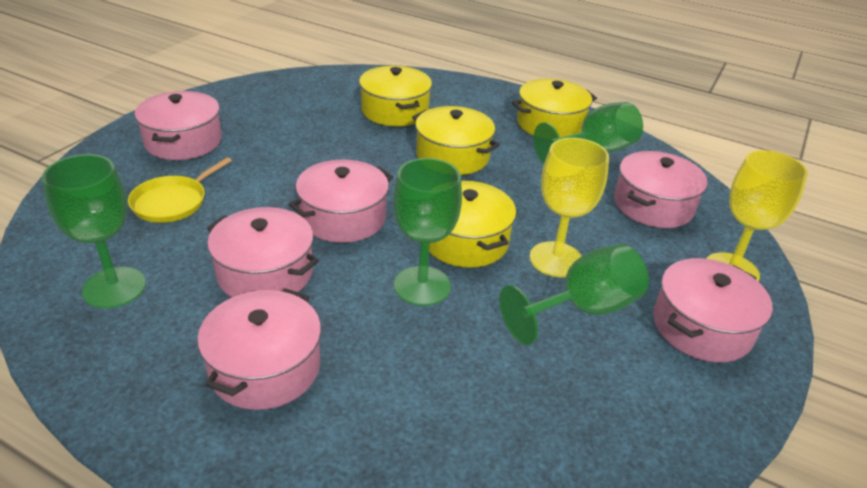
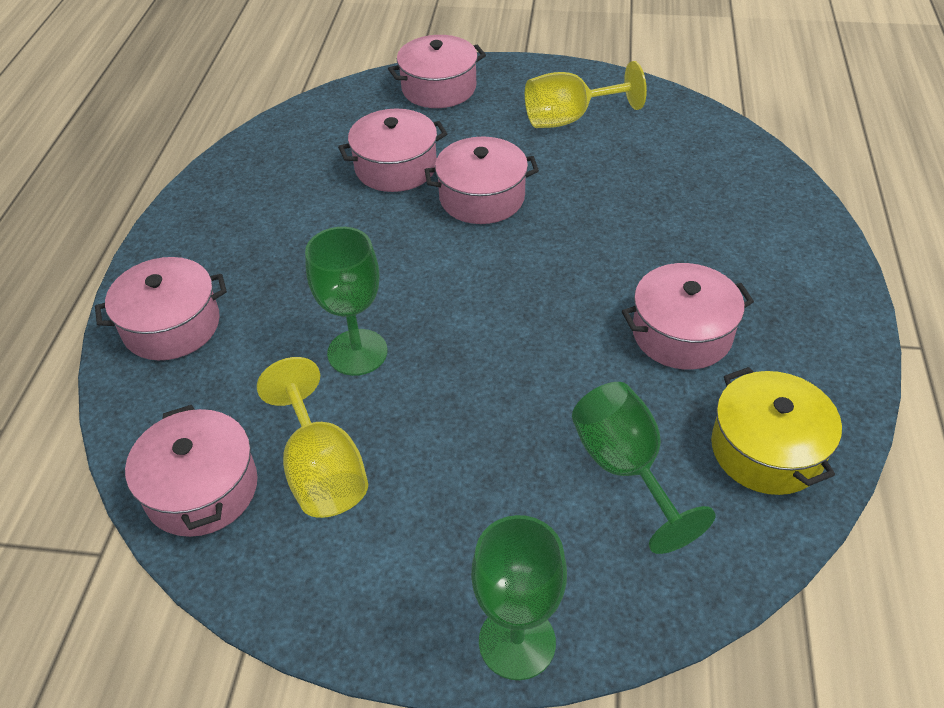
green goblet: 4 -> 3
yellow pan: 1 -> 0
yellow pot: 4 -> 1

